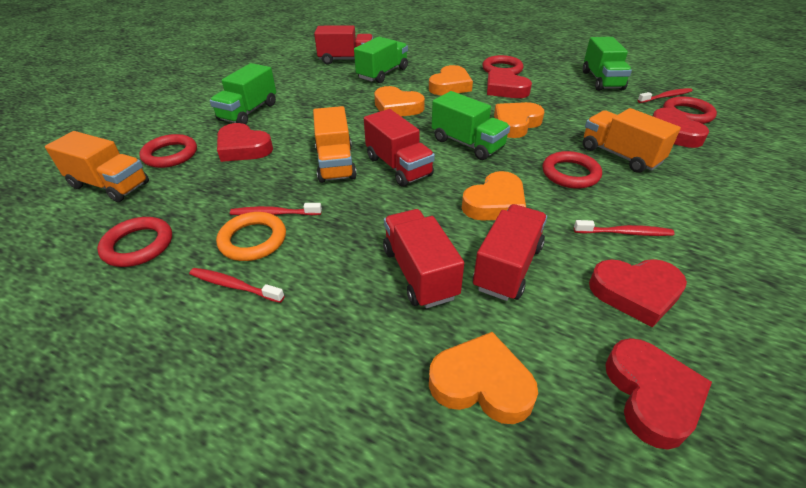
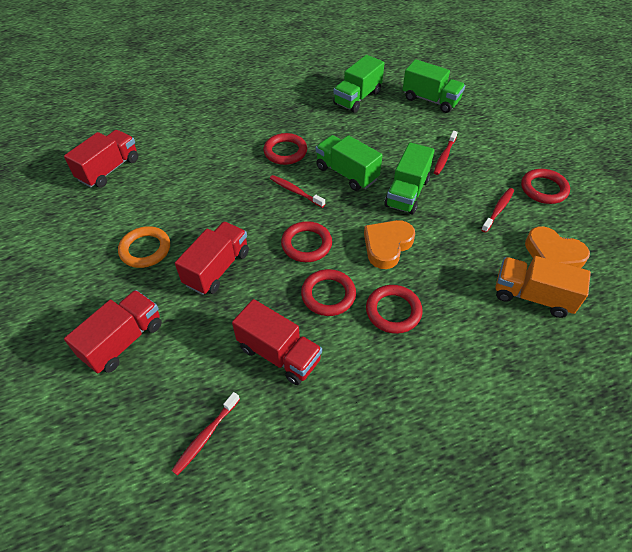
orange heart: 5 -> 2
orange truck: 3 -> 1
red heart: 5 -> 0

